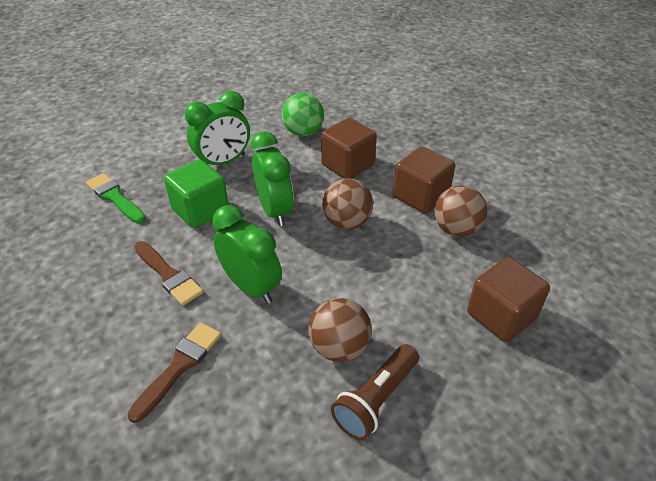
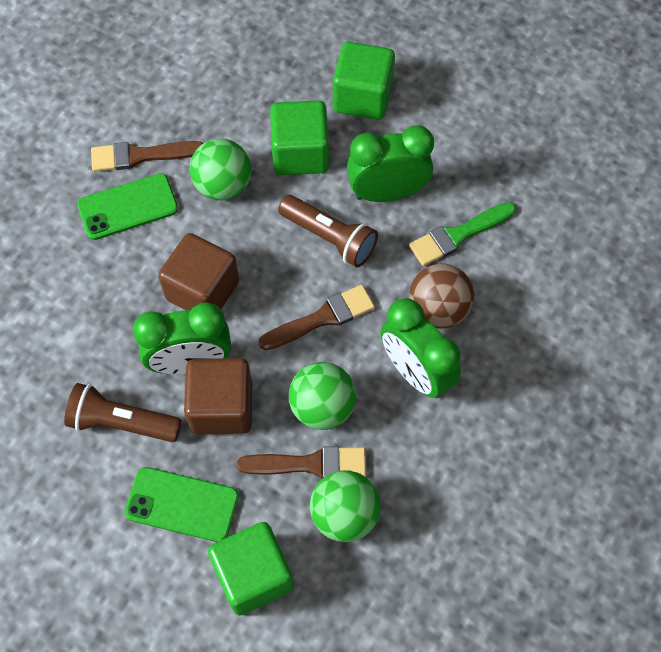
brown ball: 3 -> 1
brown brush: 2 -> 3
brown cube: 3 -> 2
brown flashlight: 1 -> 2
green ball: 1 -> 3
green cube: 1 -> 3
green phone: 0 -> 2

